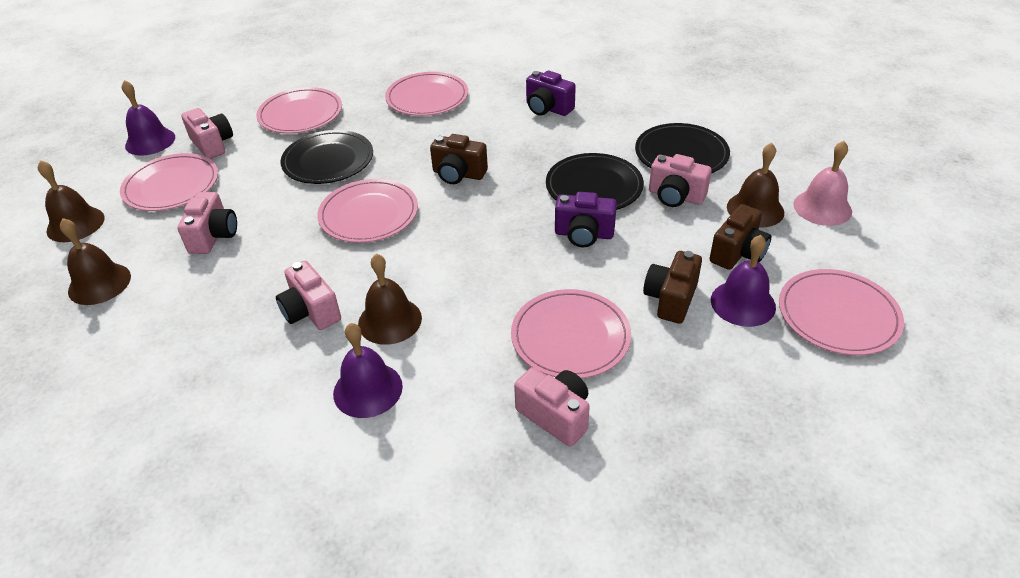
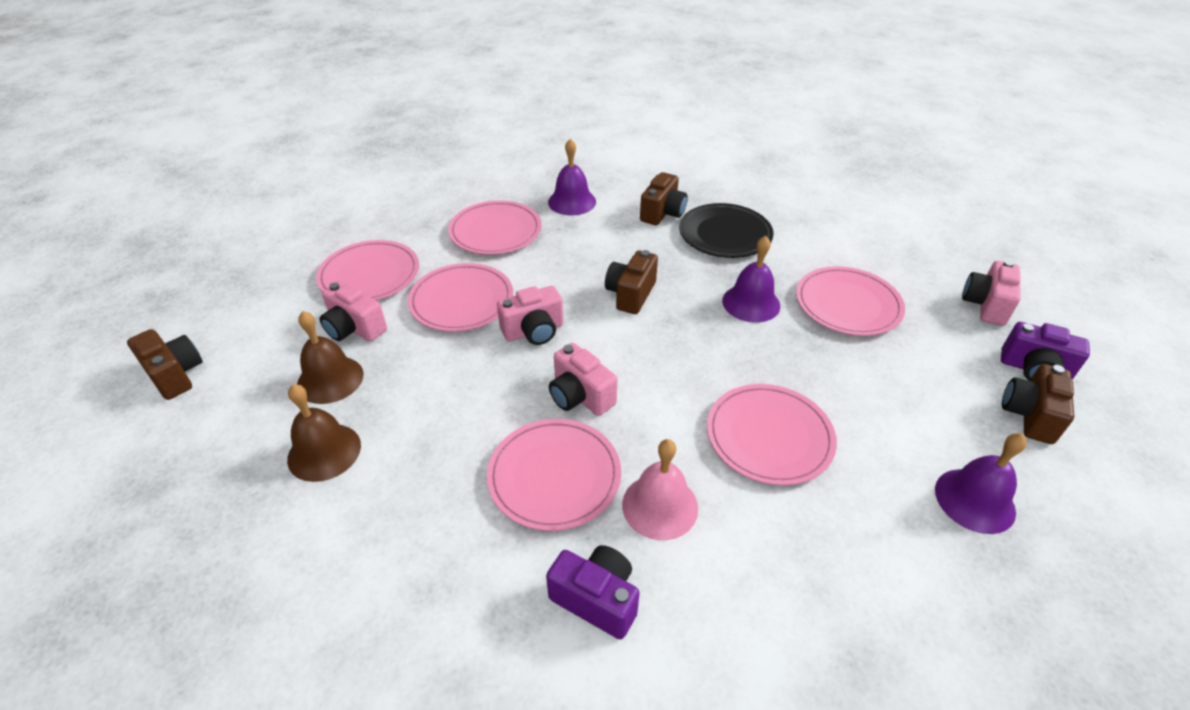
black plate: 3 -> 1
brown bell: 4 -> 2
brown camera: 3 -> 4
pink camera: 5 -> 4

